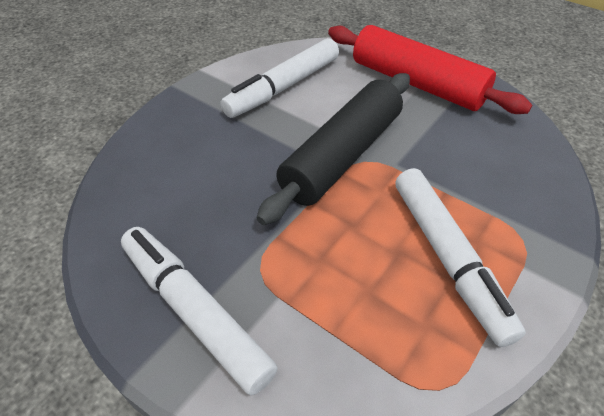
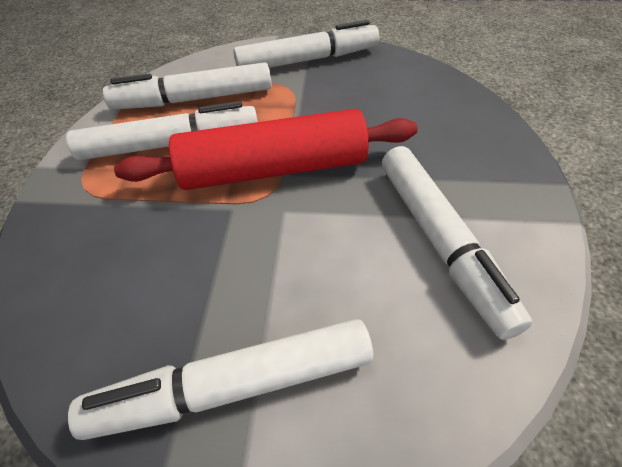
black rolling pin: 1 -> 0
white marker: 3 -> 5

